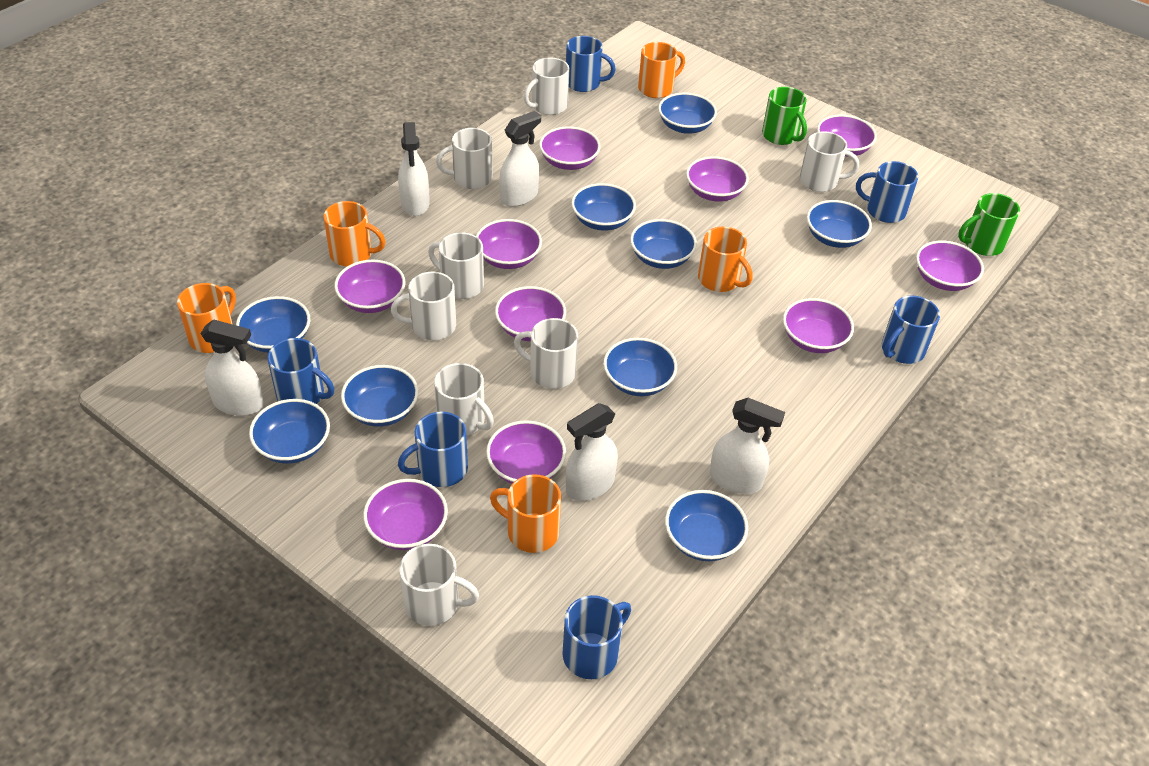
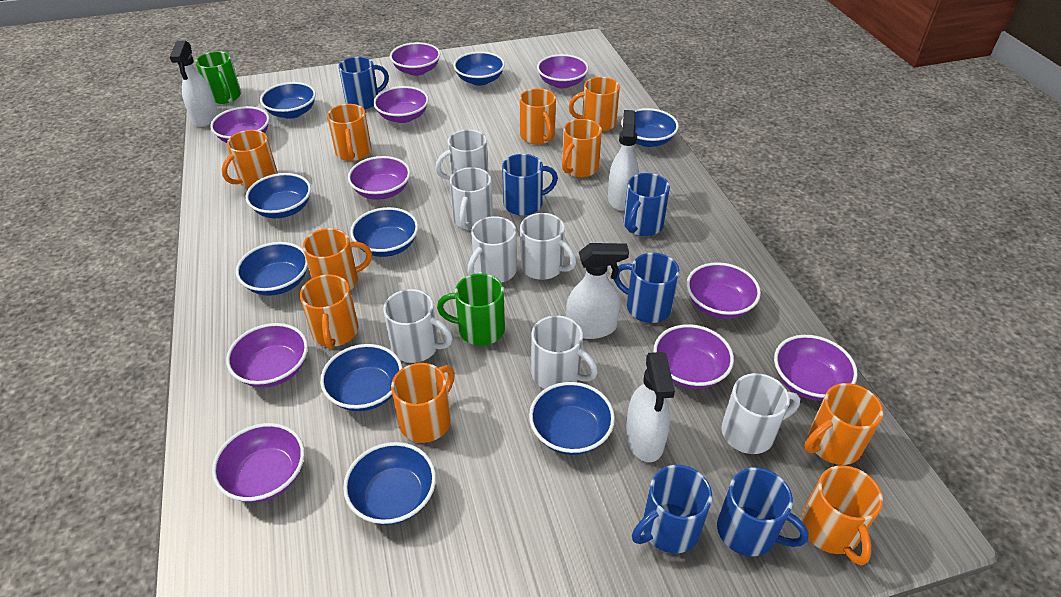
orange mug: 5 -> 10
white mug: 8 -> 7
white spray bottle: 5 -> 4

